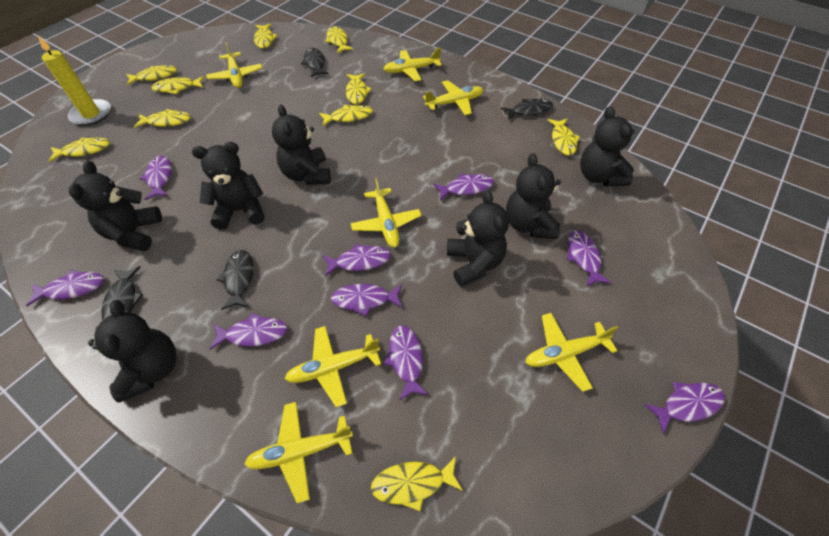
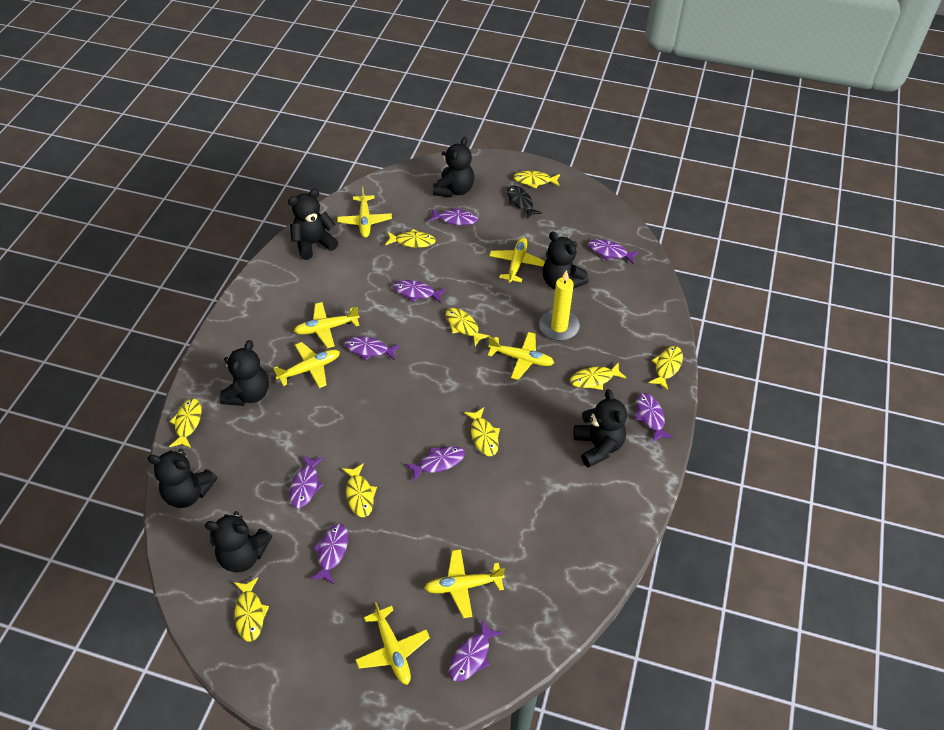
black fish: 4 -> 1
yellow fish: 10 -> 9

